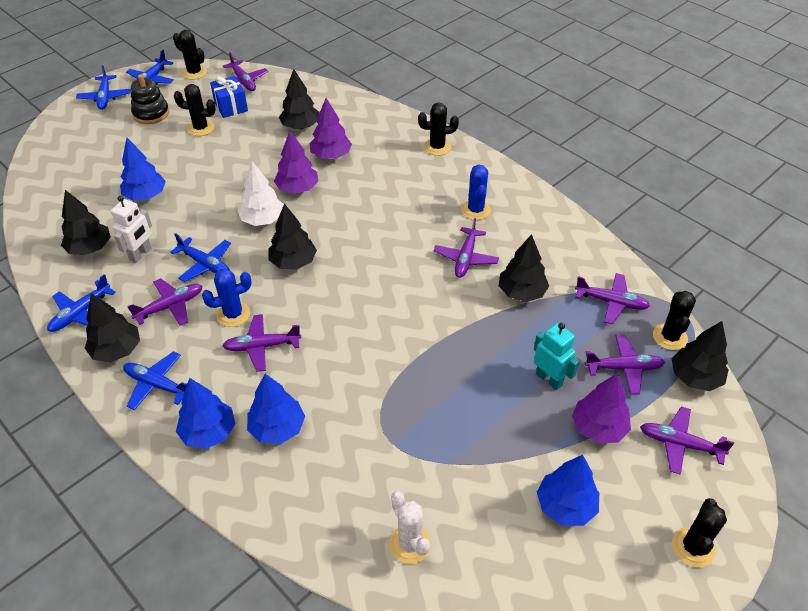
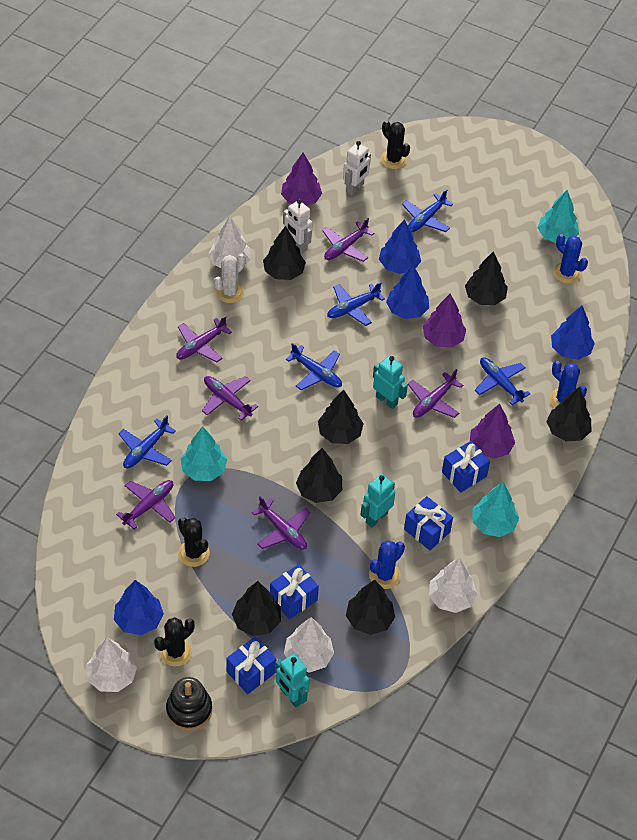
black cactus: 5 -> 3
black tree: 6 -> 7
blue cactus: 2 -> 3
blue gift: 1 -> 4
purple plane: 7 -> 6
turquoise robot: 1 -> 3
turquoise tree: 0 -> 3
white robot: 1 -> 2
white tree: 1 -> 4

